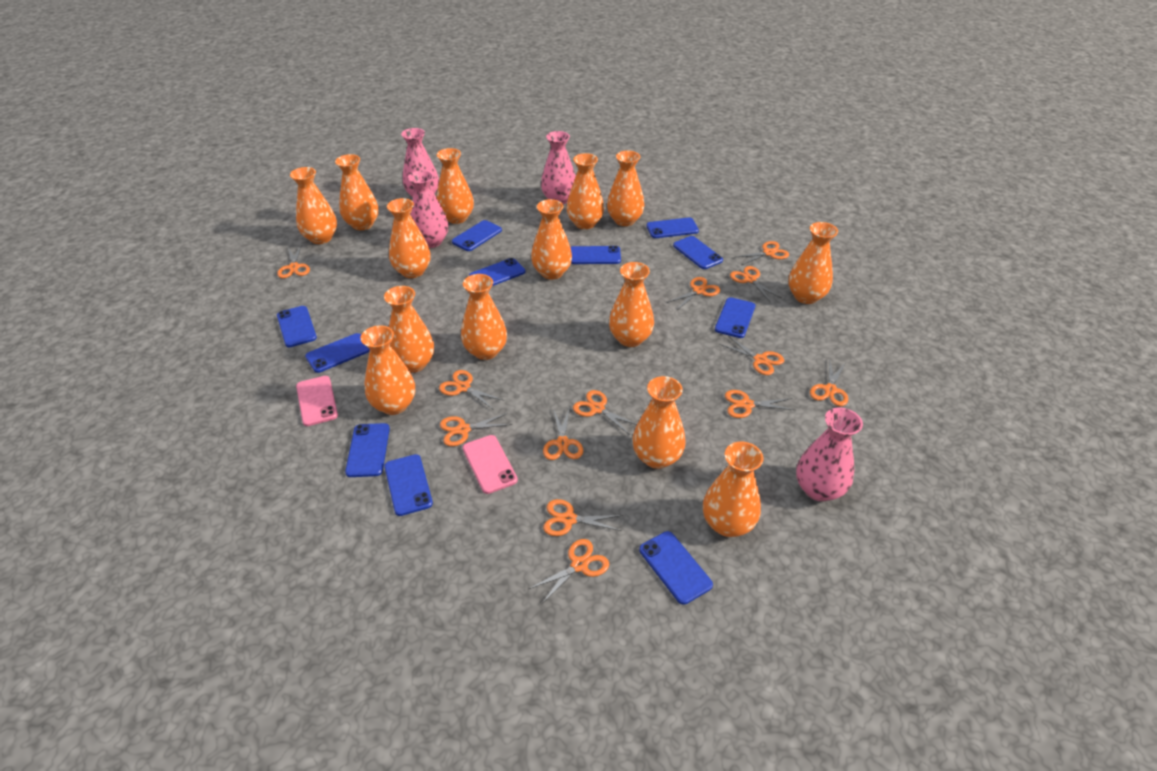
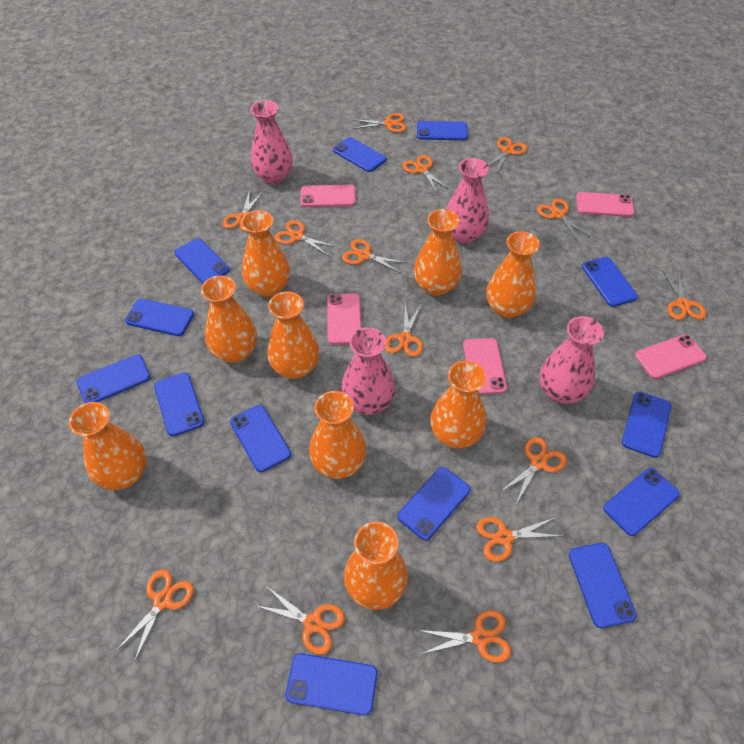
blue phone: 11 -> 13
orange scissors: 13 -> 14
orange vase: 14 -> 9
pink phone: 2 -> 5

